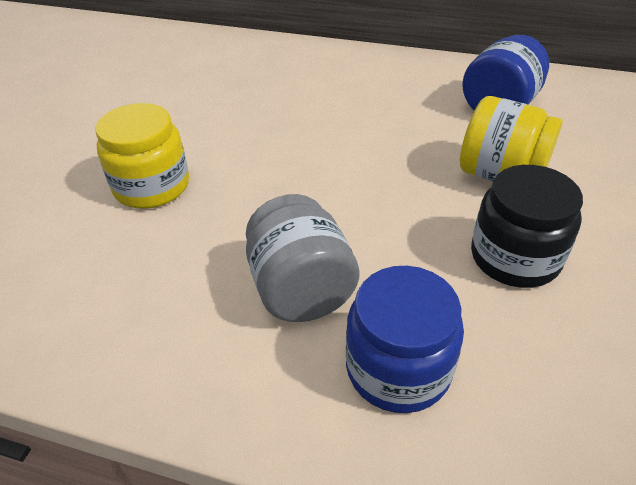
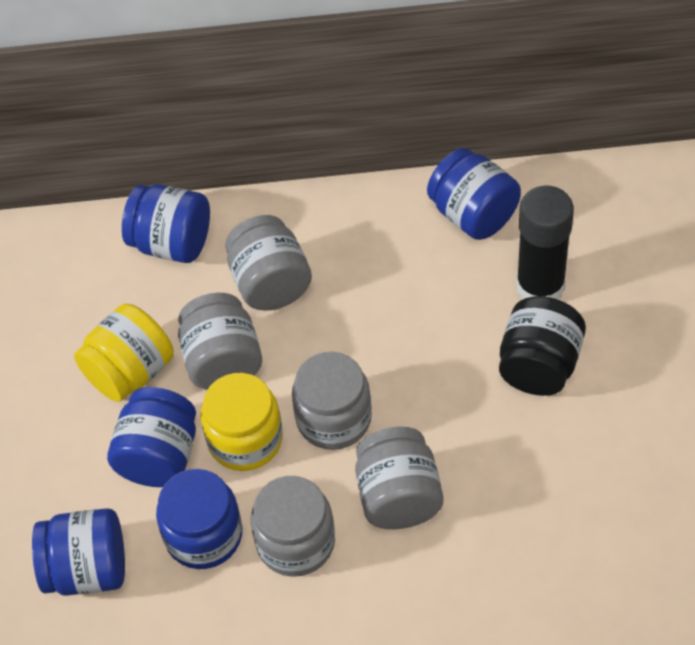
black glue stick: 0 -> 1
blue jar: 2 -> 5
grey jar: 1 -> 5

